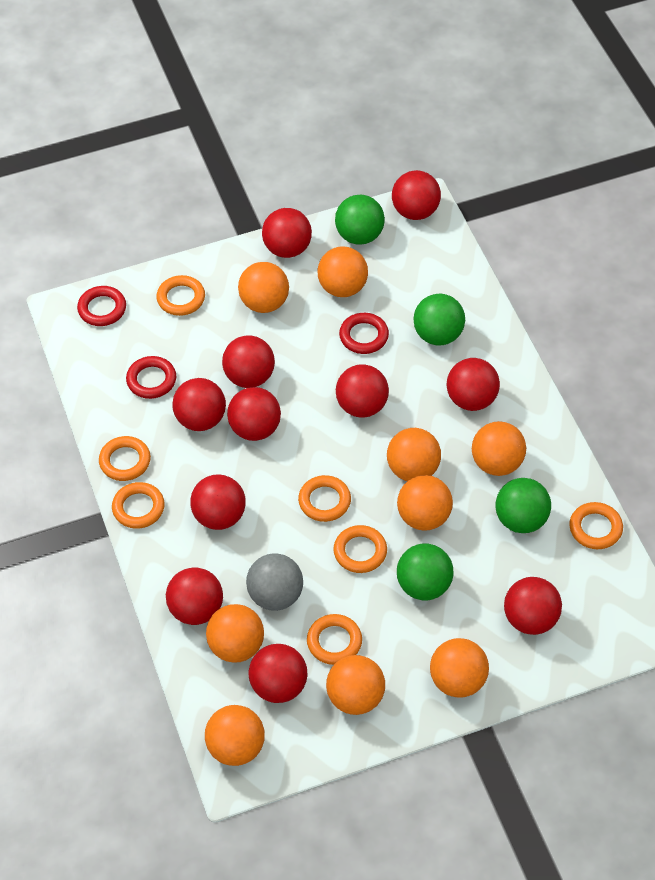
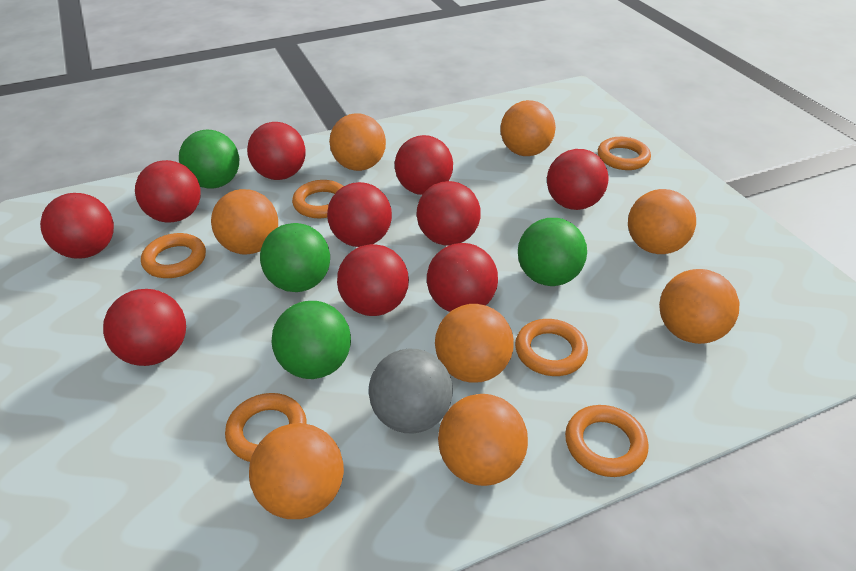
orange ball: 9 -> 8
orange ring: 7 -> 6
red ball: 11 -> 10
red ring: 3 -> 0

